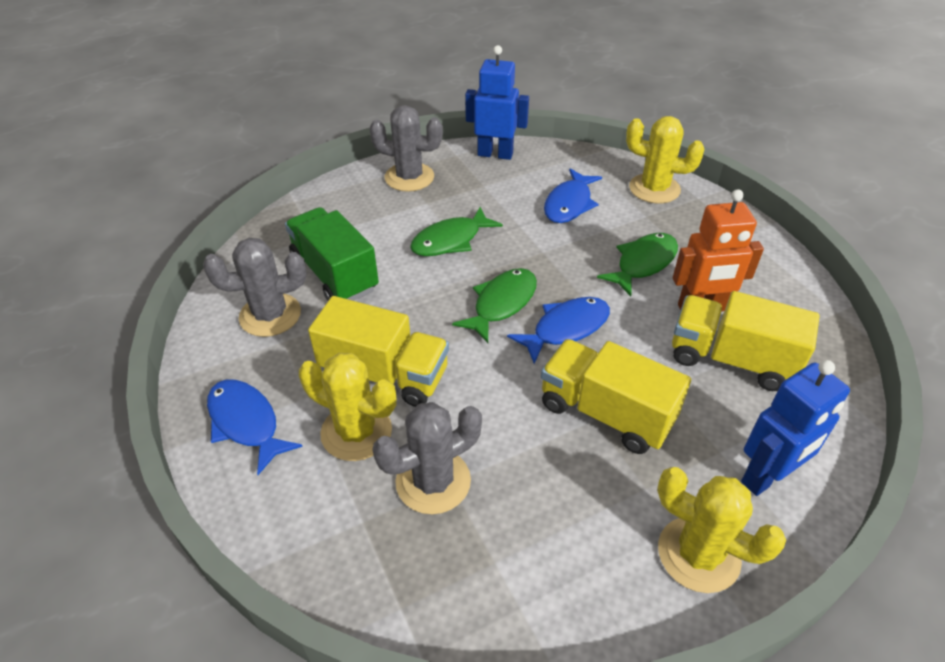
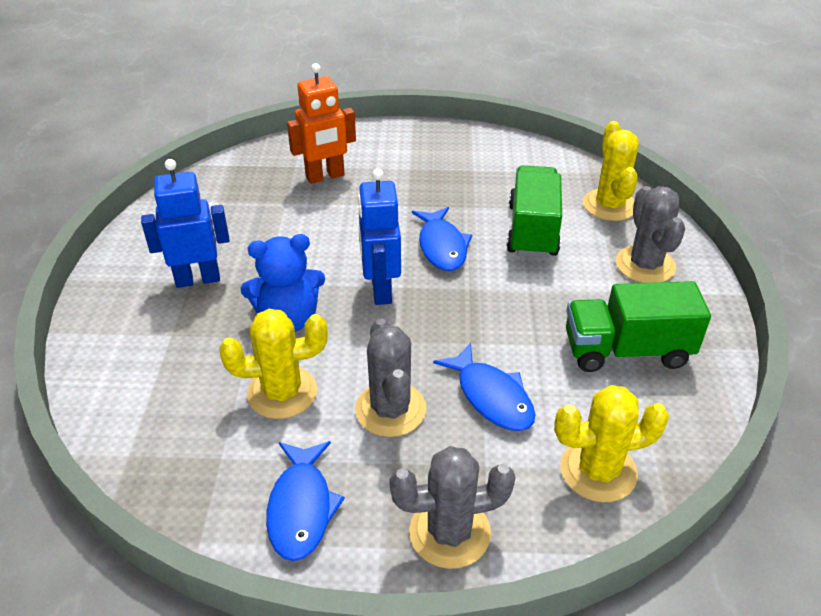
blue teddy bear: 0 -> 1
green fish: 3 -> 0
green truck: 1 -> 2
yellow truck: 3 -> 0

